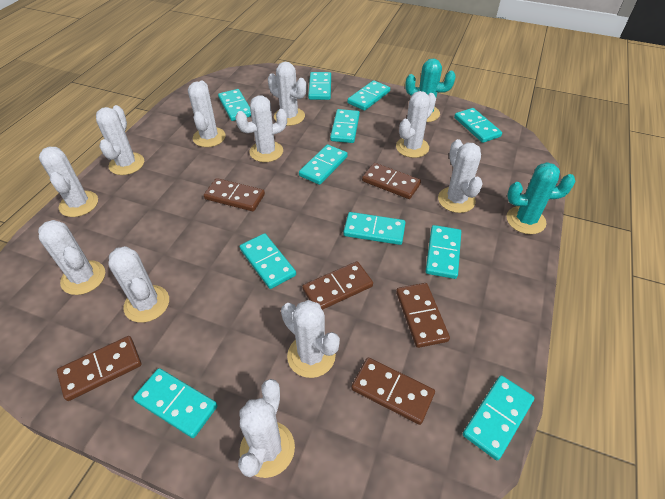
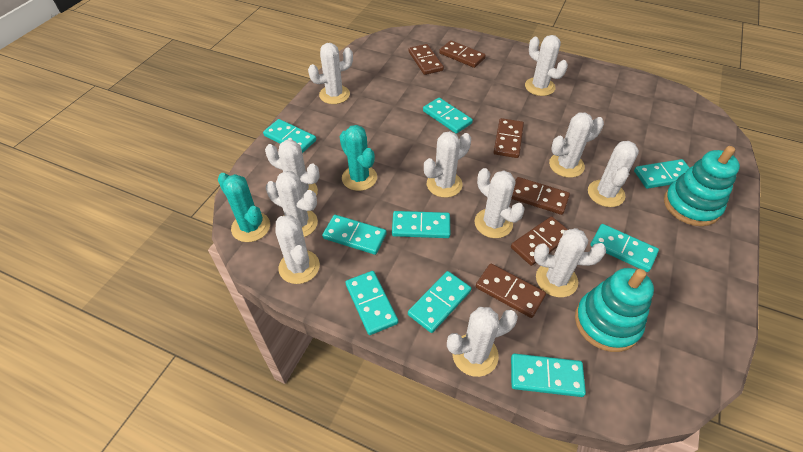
turquoise domino: 11 -> 9
turquoise stacking toy: 0 -> 2

